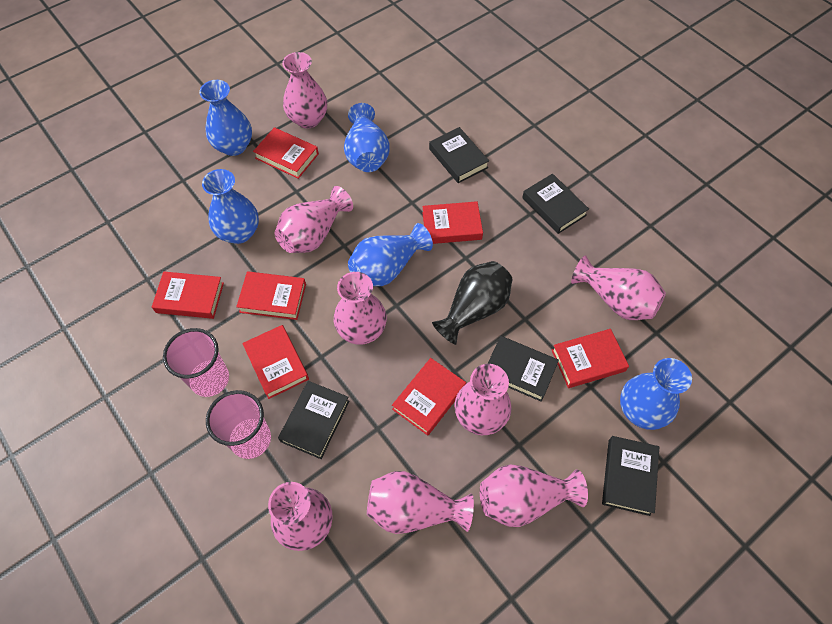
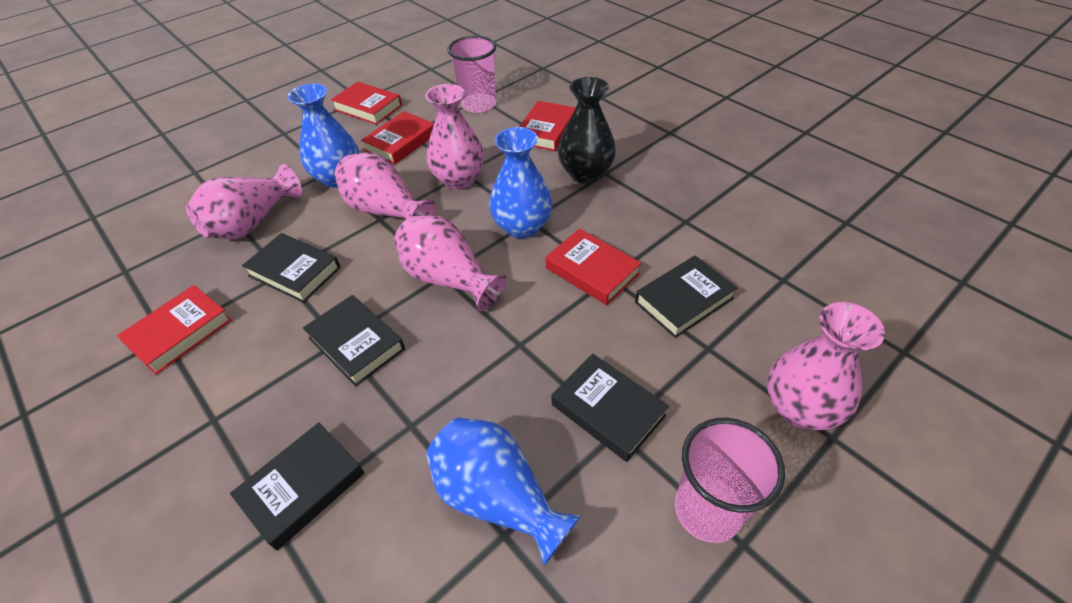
blue vase: 5 -> 3
pink vase: 8 -> 5
red book: 7 -> 5

